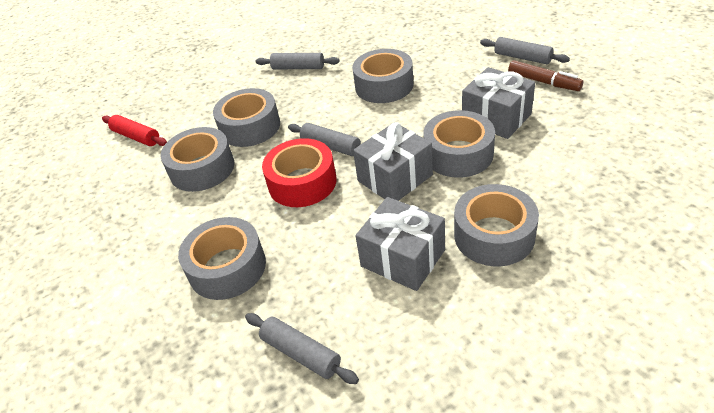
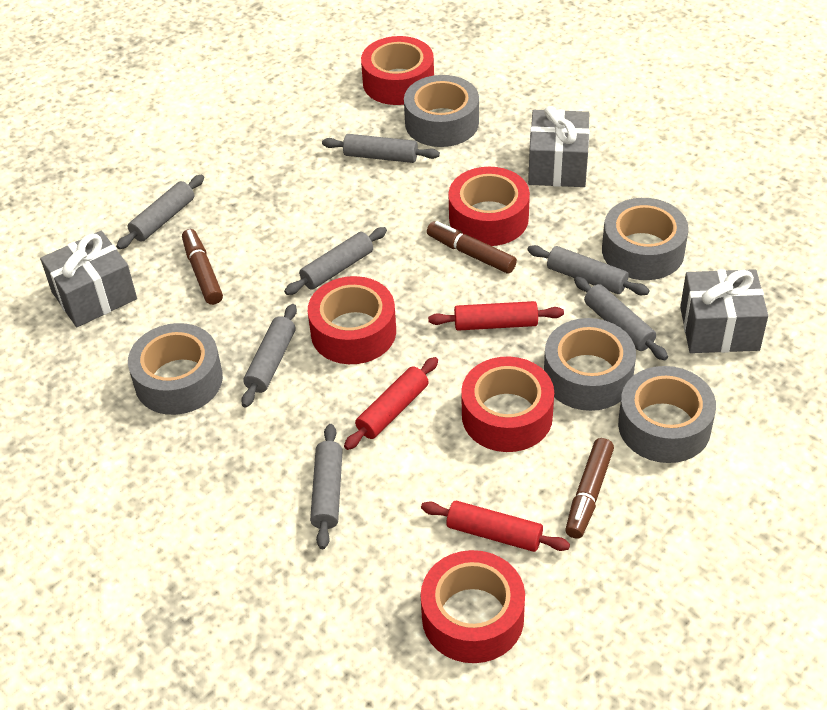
brown marker: 1 -> 3
grey rolling pin: 4 -> 7
grey tape: 6 -> 5
red rolling pin: 1 -> 3
red tape: 1 -> 5

